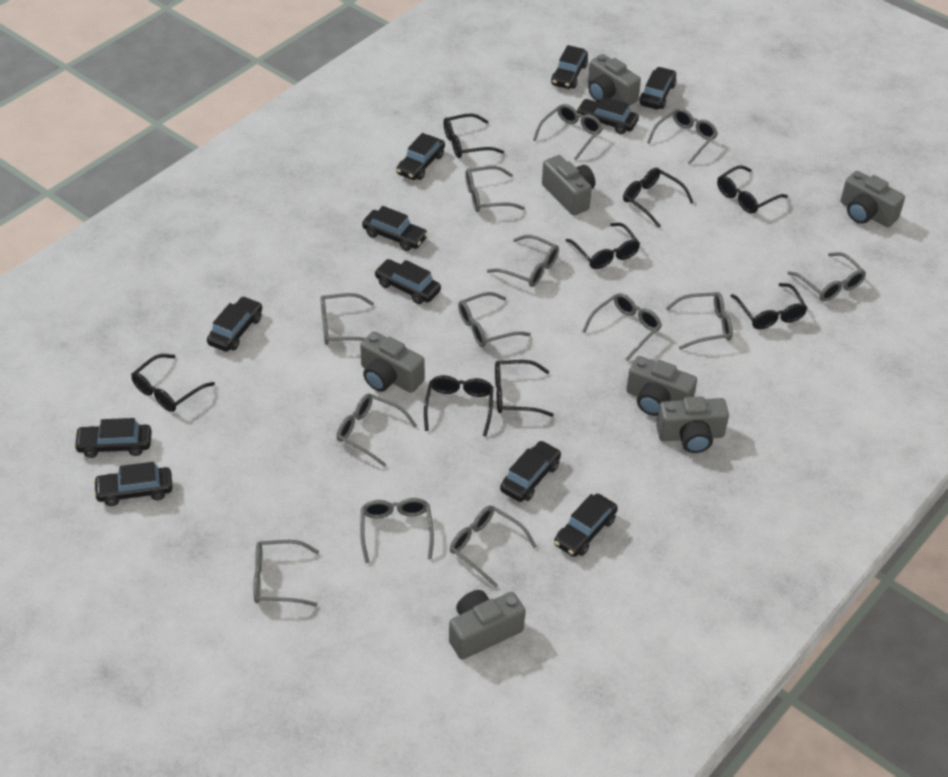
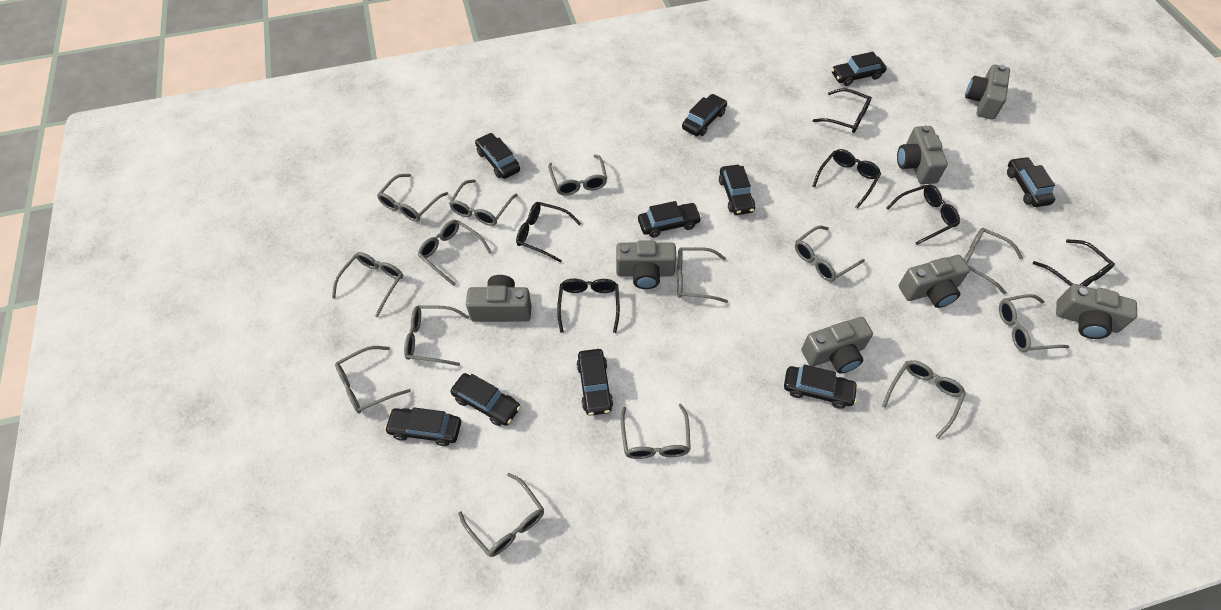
black car: 11 -> 10
black glasses: 8 -> 6
grey glasses: 13 -> 14

